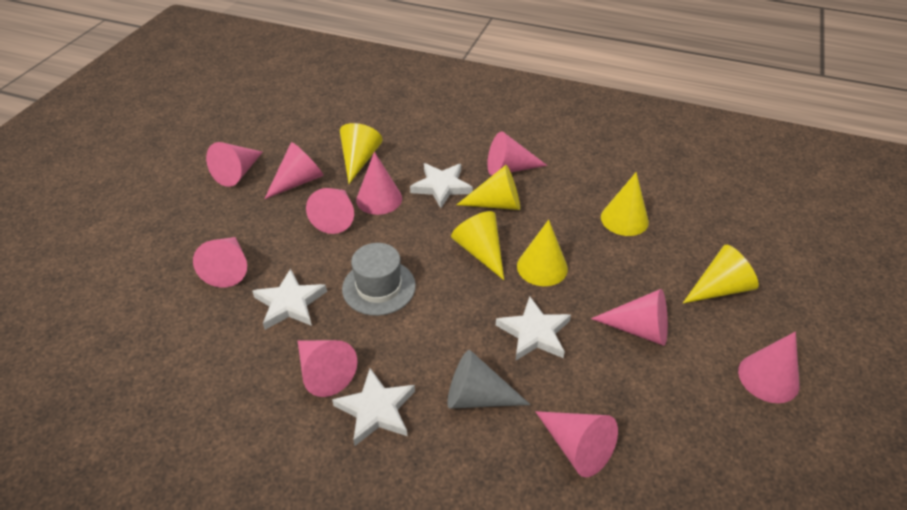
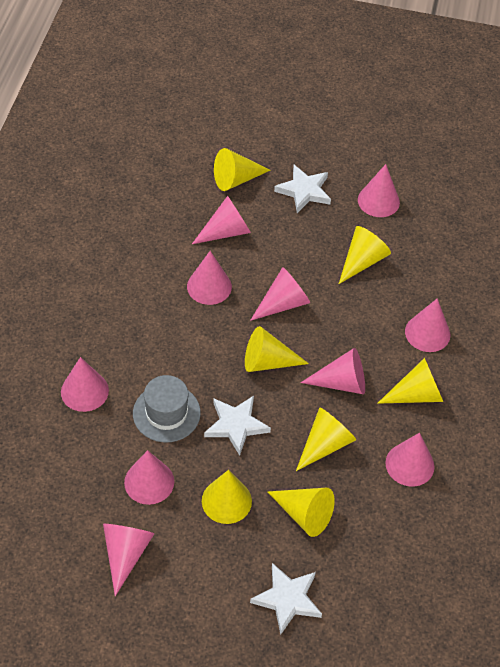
grey cone: 1 -> 0
white star: 4 -> 3
yellow cone: 6 -> 7

